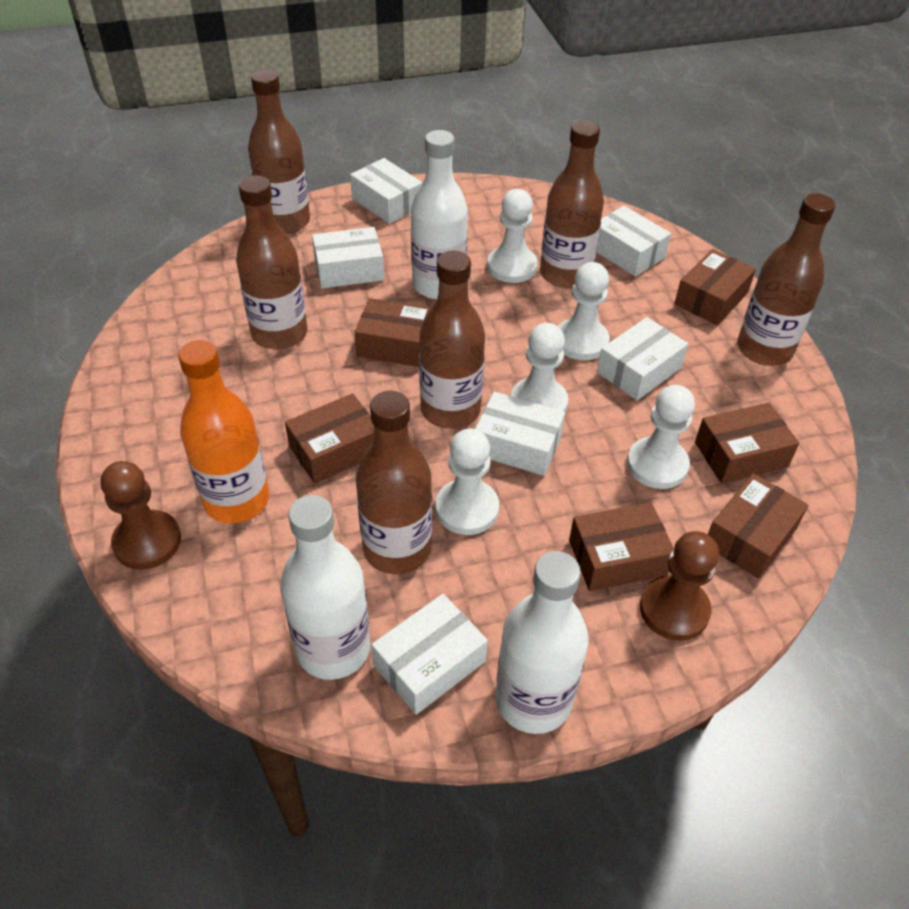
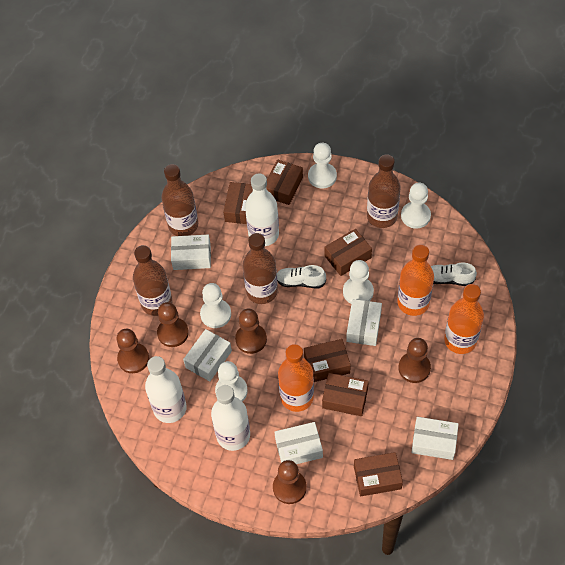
brown bottle: 6 -> 4
brown pawn: 2 -> 5
orange bottle: 1 -> 3
white box: 6 -> 5
white shoe: 0 -> 2

